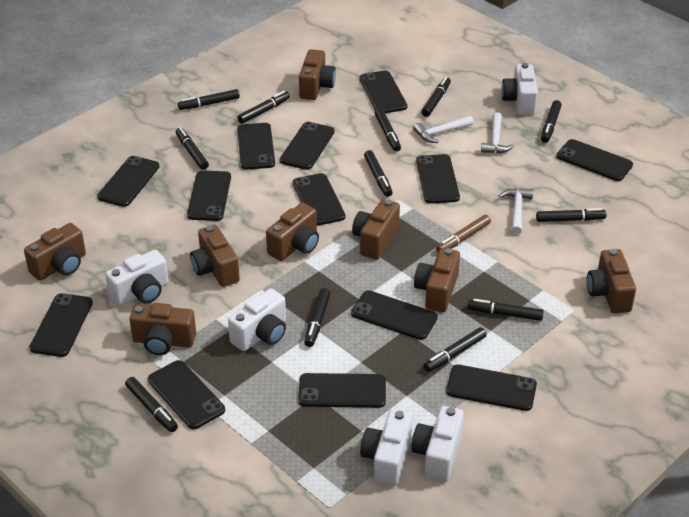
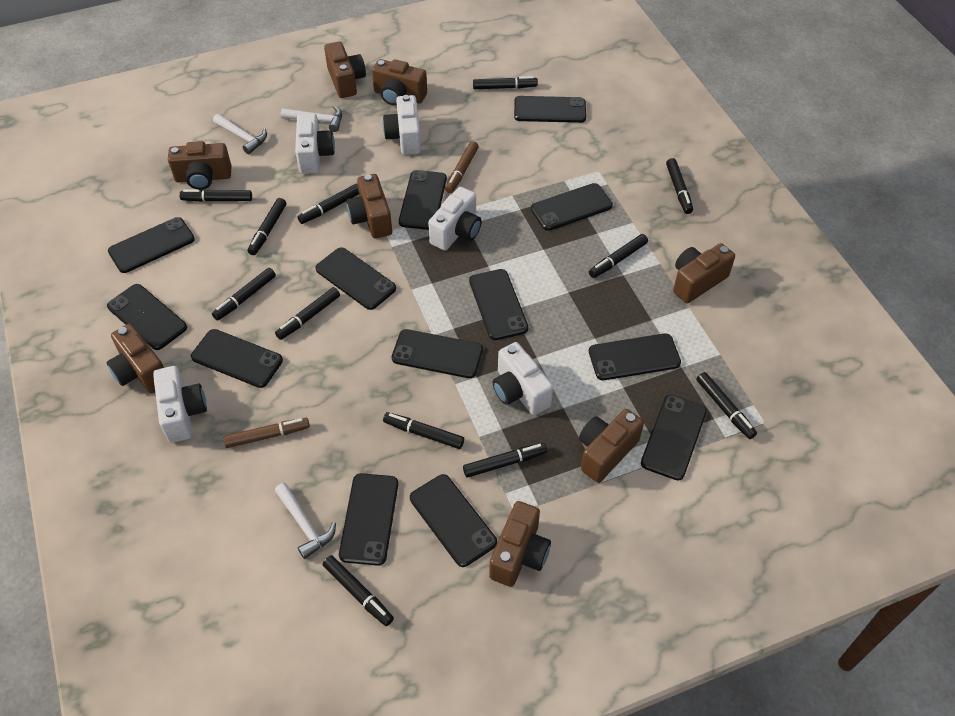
brown marker: 1 -> 2

